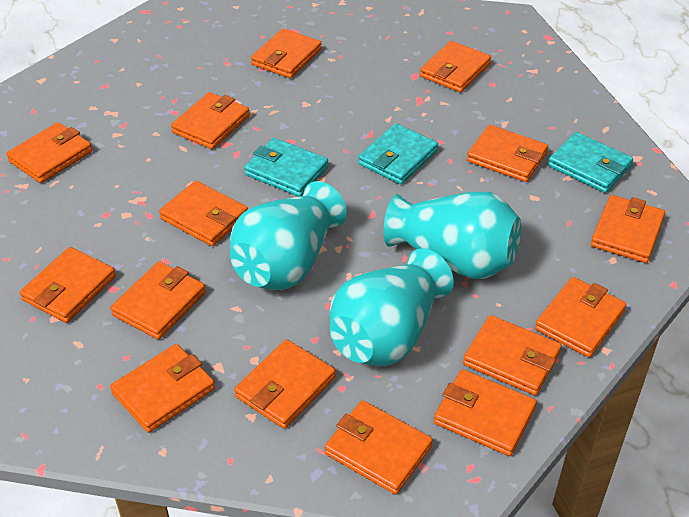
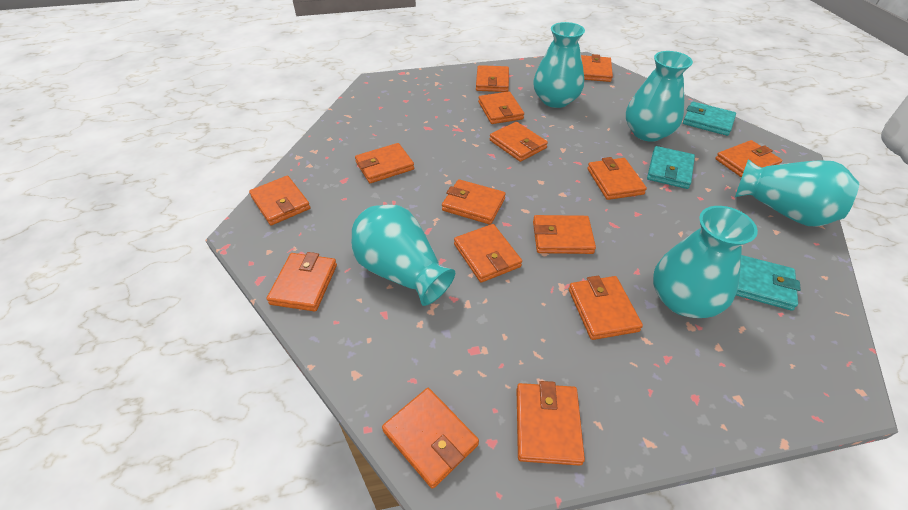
turquoise vase: 3 -> 5

